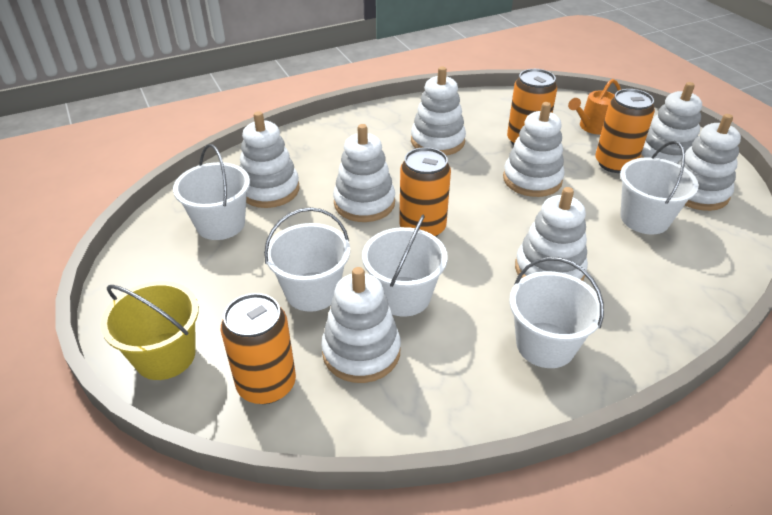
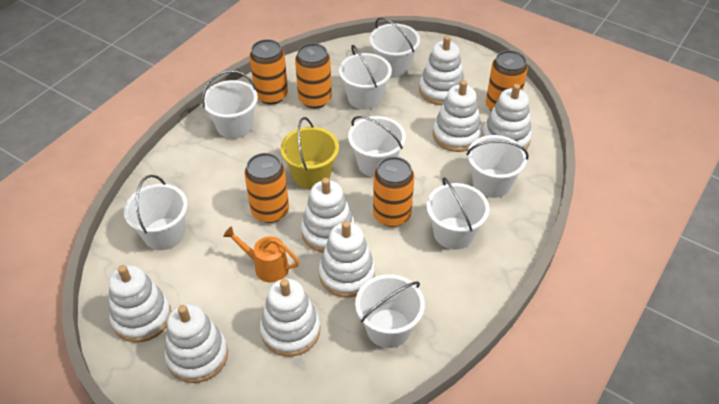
orange can: 4 -> 5
white bucket: 5 -> 8

